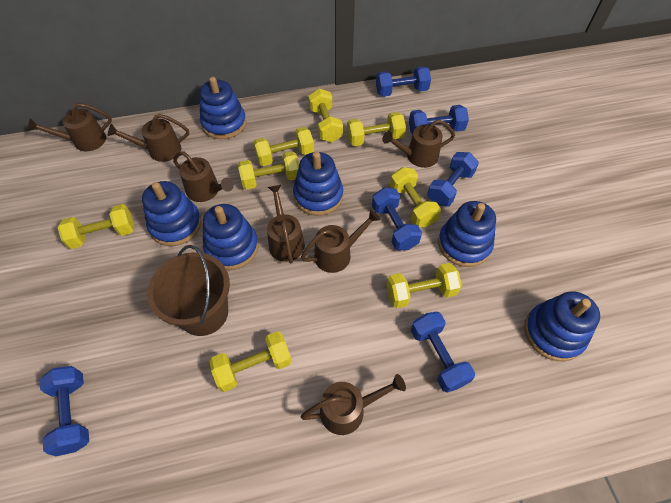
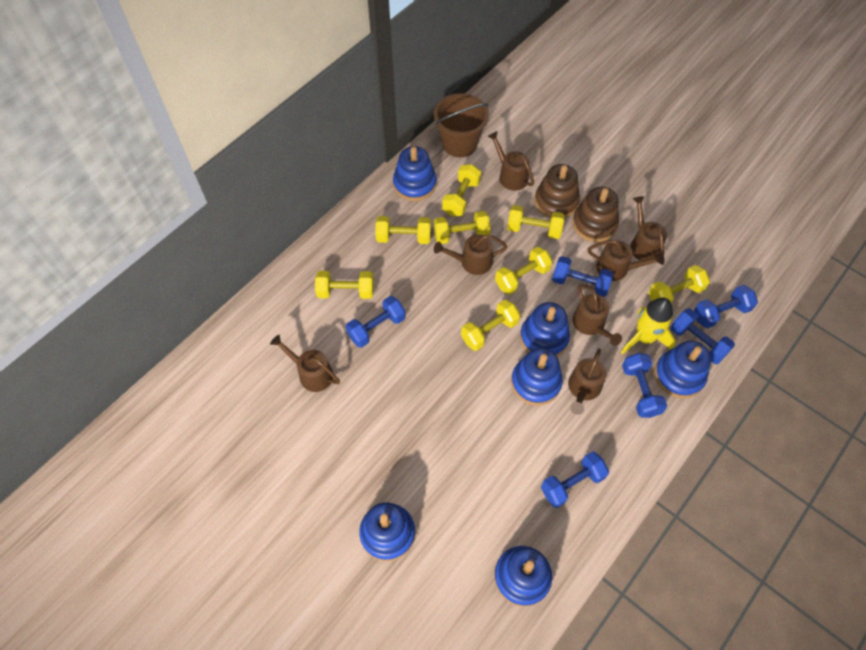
brown stacking toy: 0 -> 2
yellow rocket: 0 -> 1

